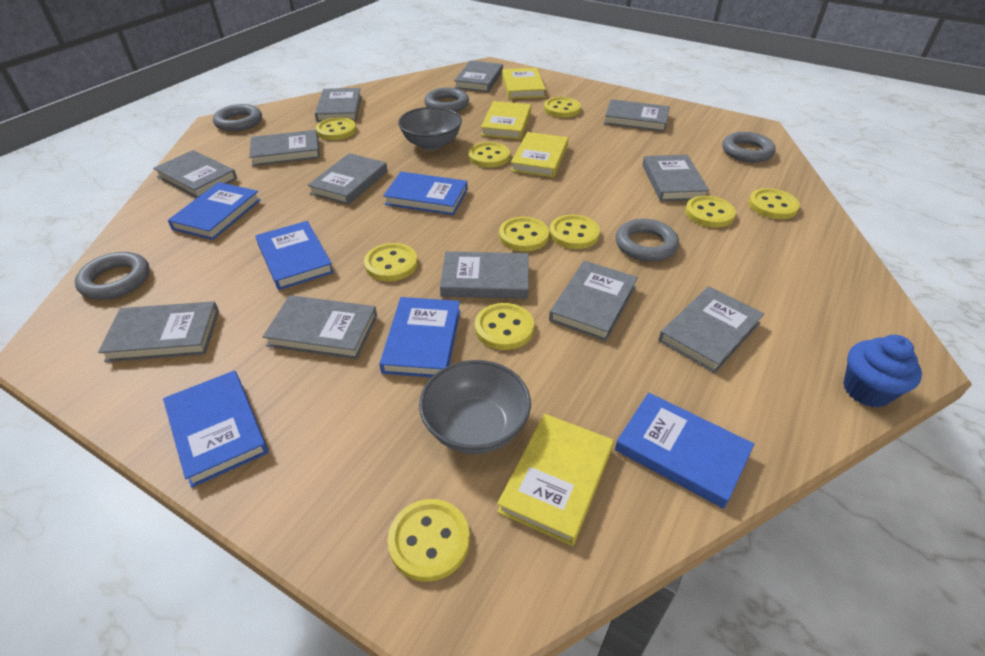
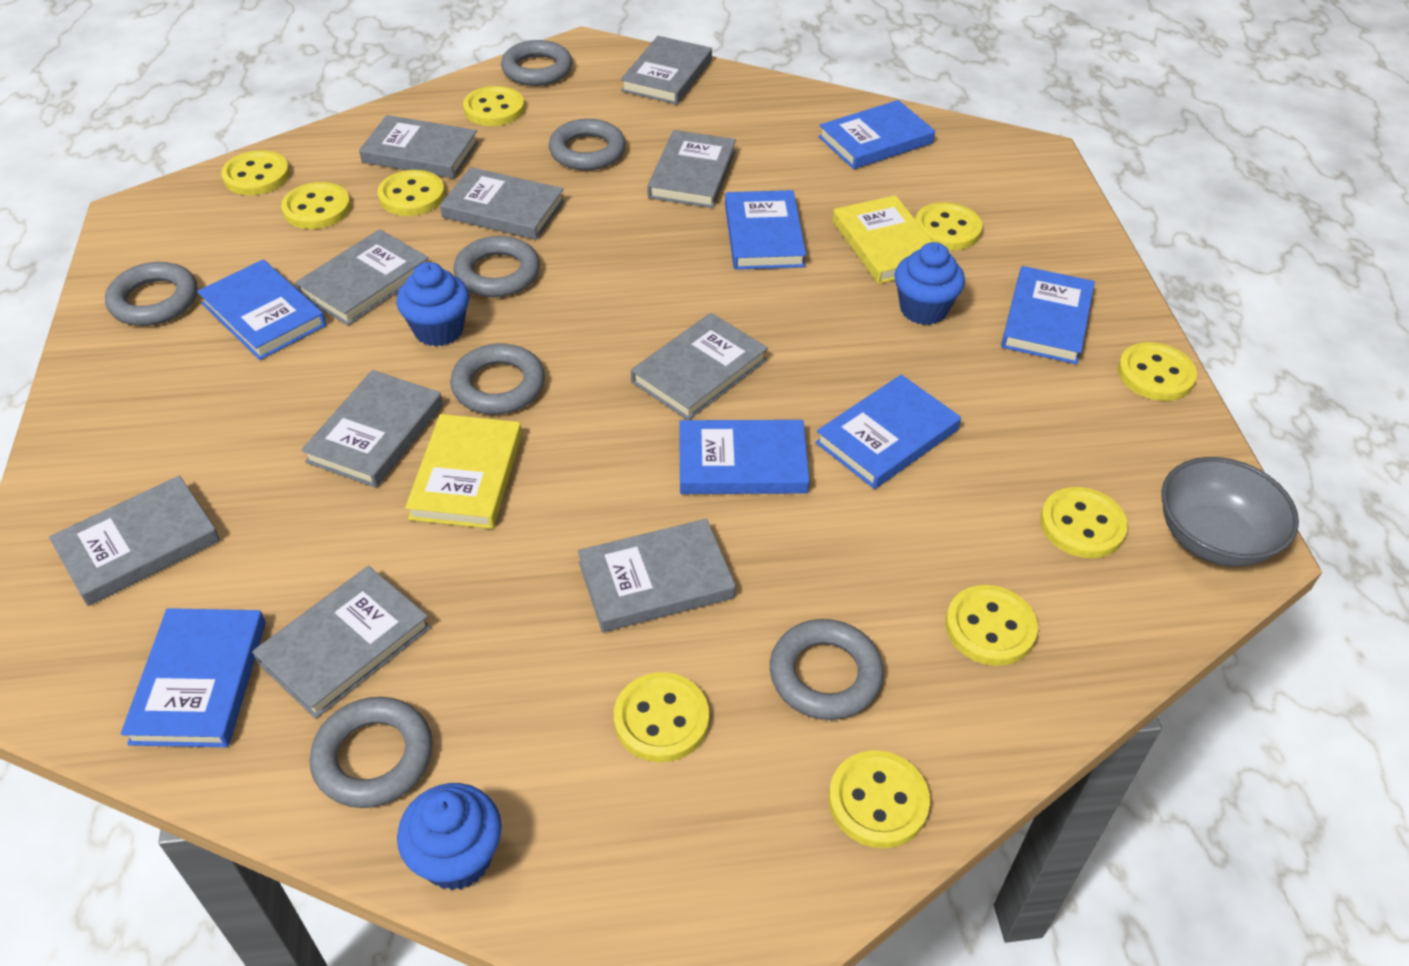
blue book: 6 -> 7
blue cupcake: 1 -> 3
grey book: 12 -> 10
grey bowl: 2 -> 1
grey ring: 5 -> 7
yellow book: 4 -> 2

